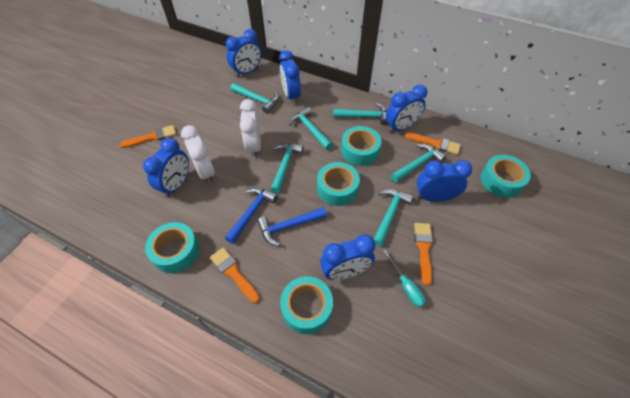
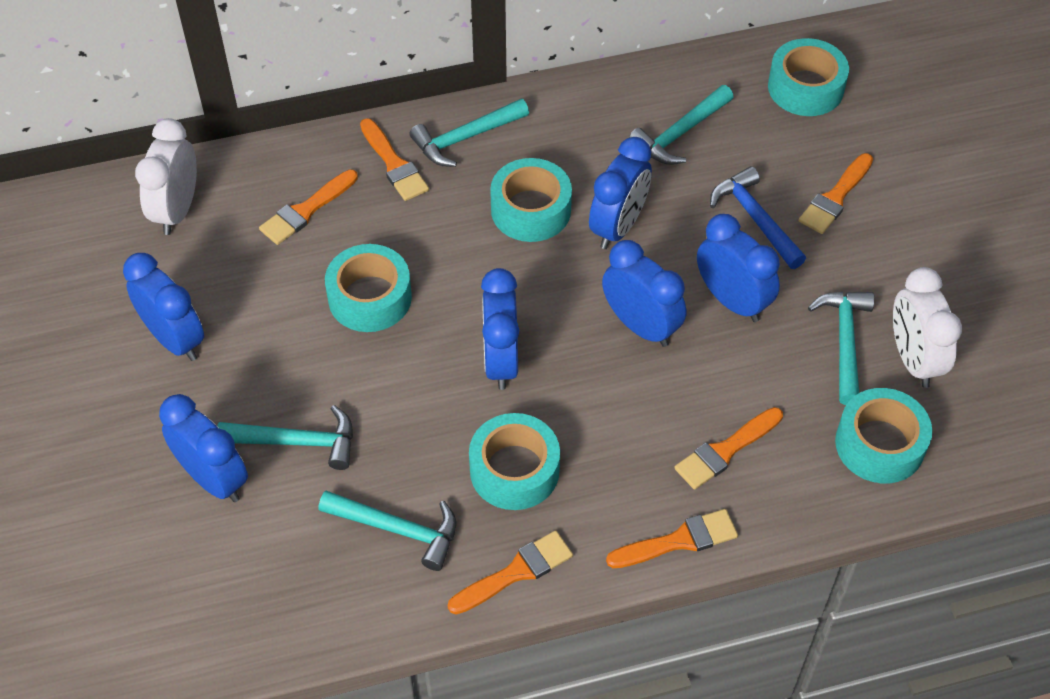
blue hammer: 2 -> 1
orange brush: 4 -> 6
turquoise hammer: 6 -> 5
turquoise screwdriver: 1 -> 0

